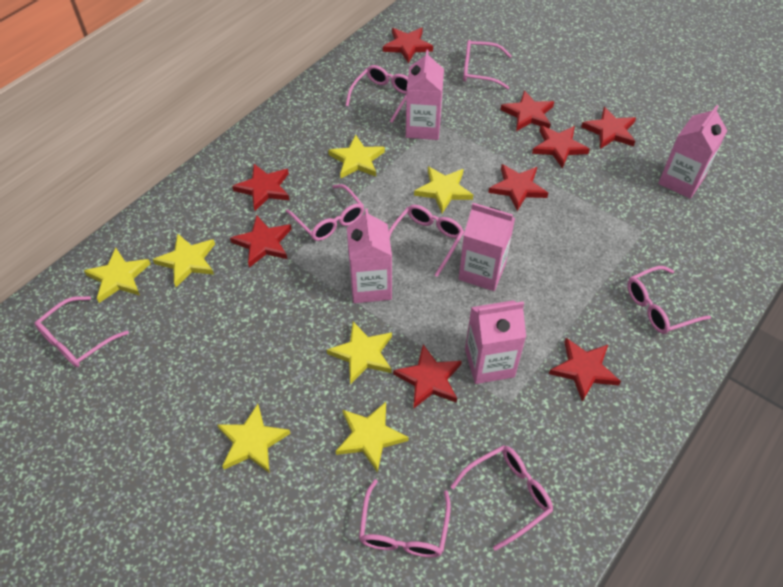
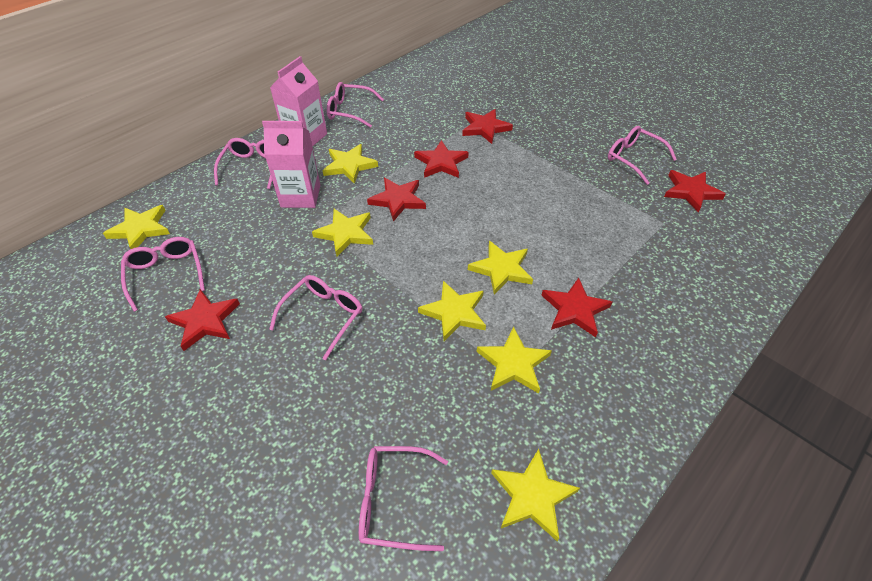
pink carton: 5 -> 2
pink glasses: 8 -> 6
red star: 9 -> 6

